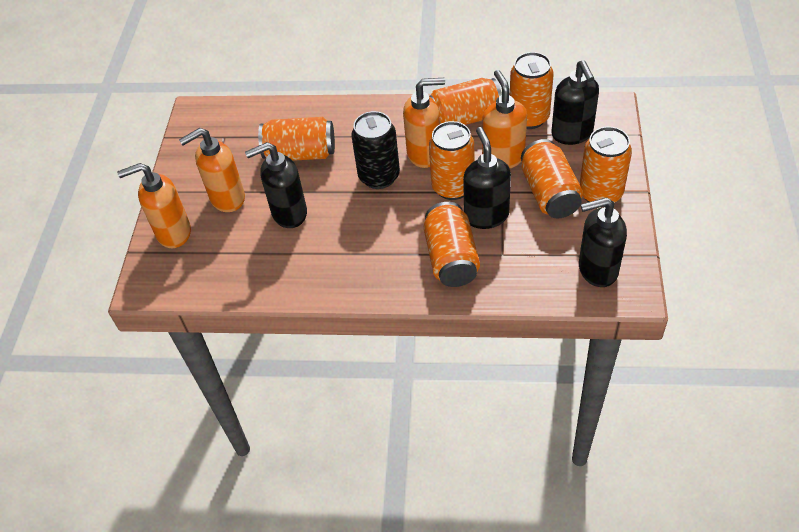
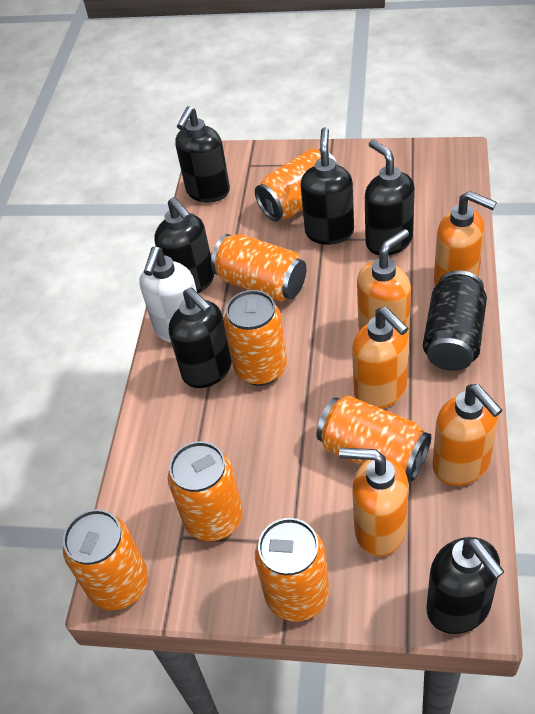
black soap dispenser: 4 -> 6
orange soap dispenser: 4 -> 5
white soap dispenser: 0 -> 1

